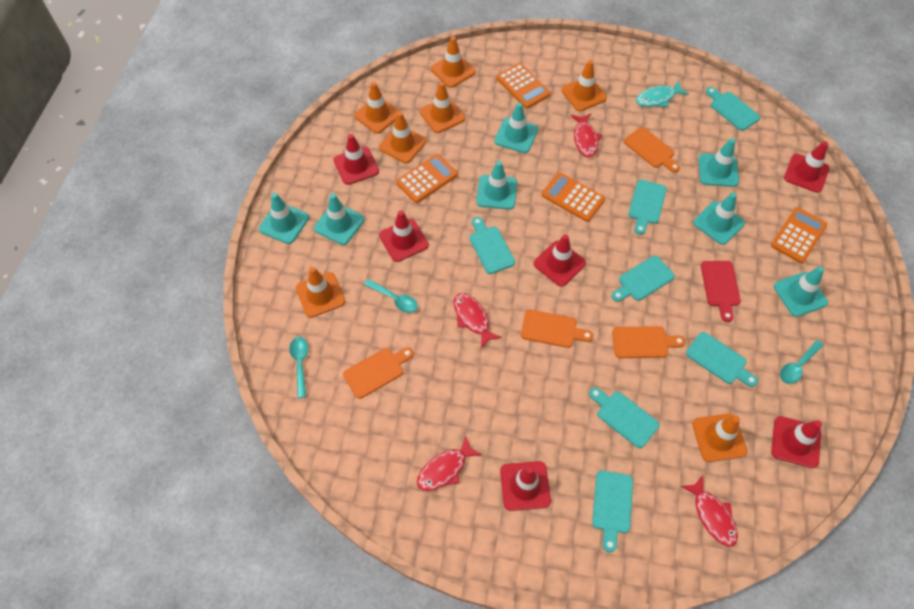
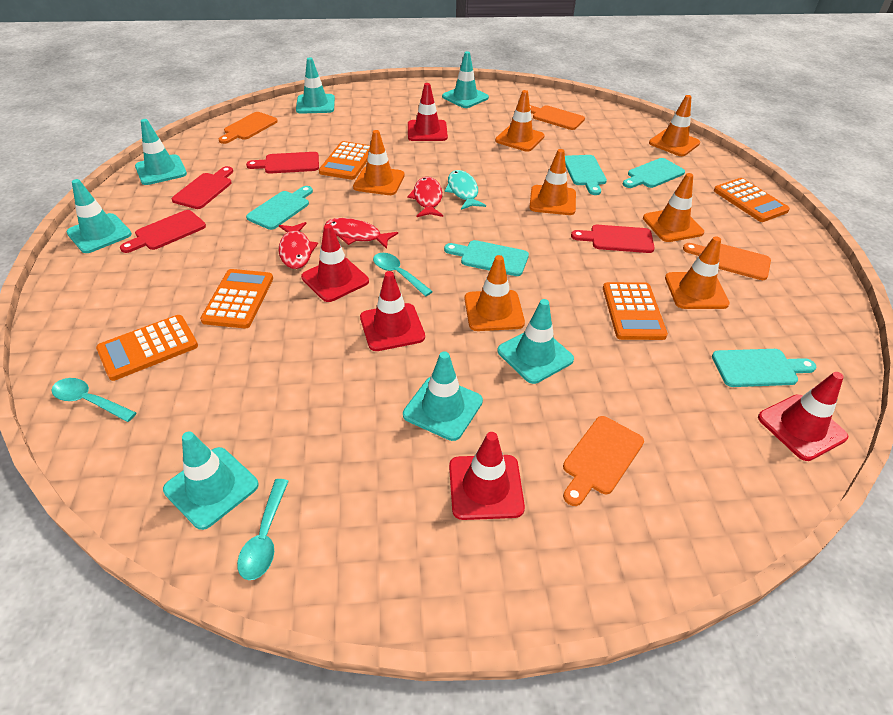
orange calculator: 4 -> 5
red cutting board: 1 -> 4
red fish: 4 -> 3
red traffic cone: 6 -> 5
turquoise cutting board: 7 -> 5

